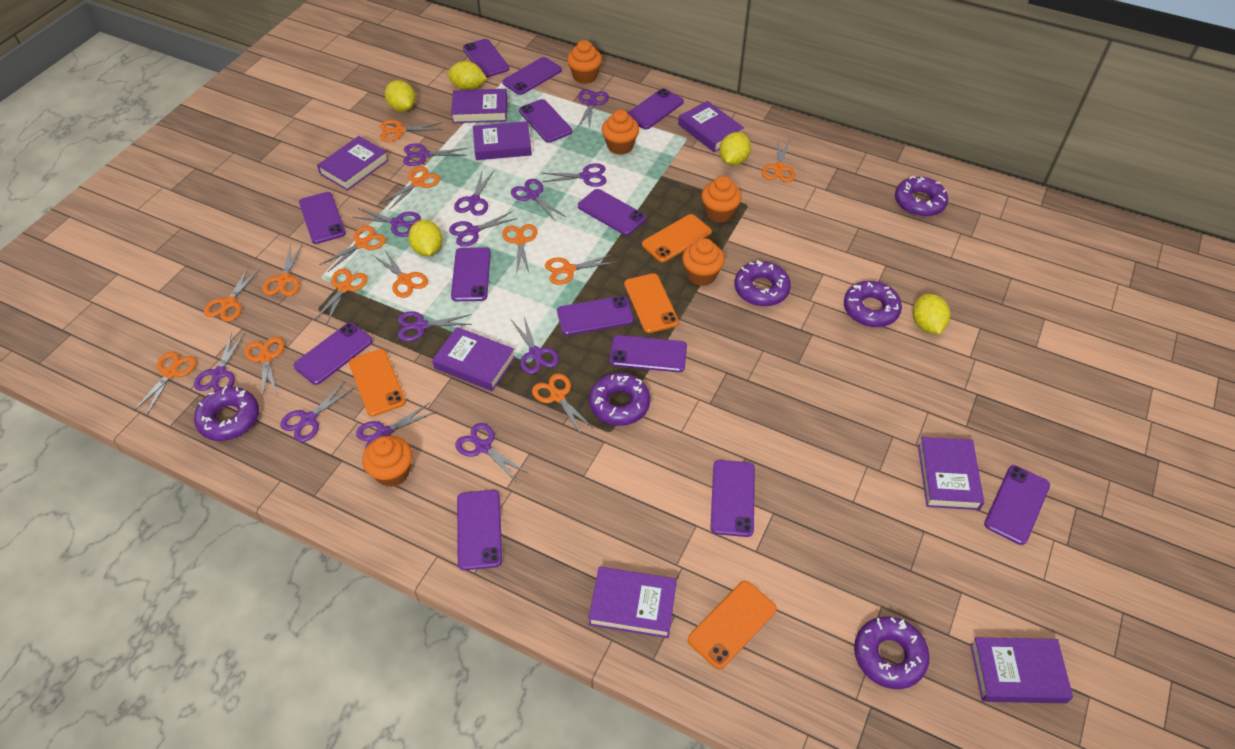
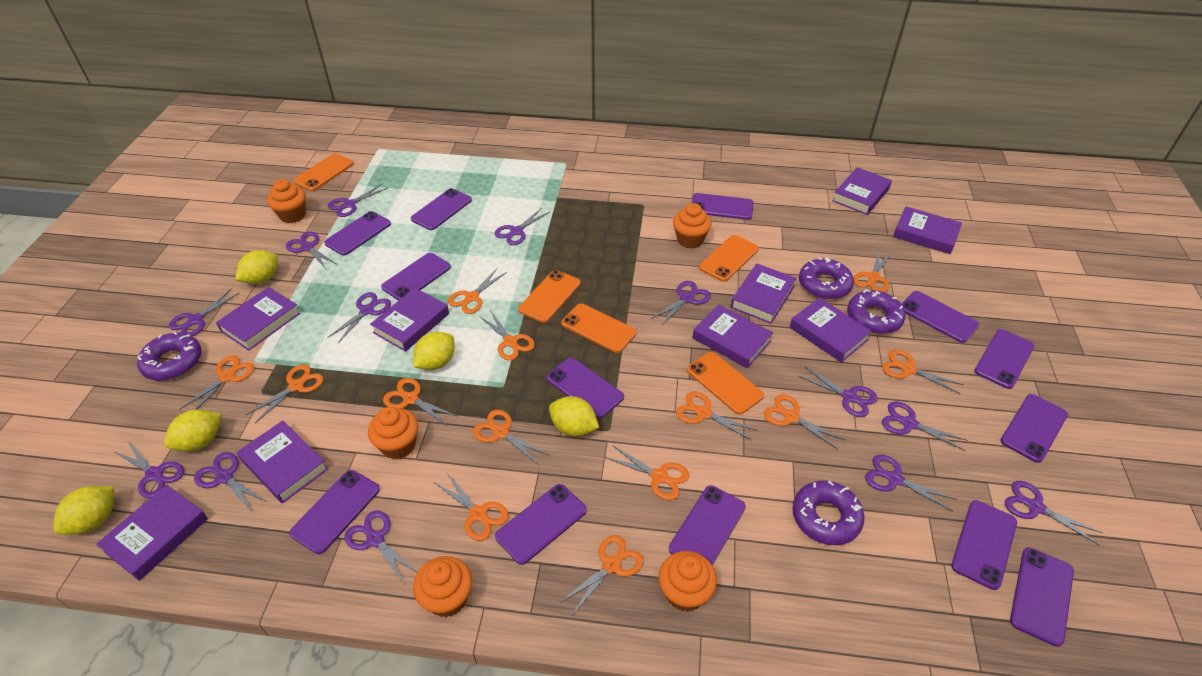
orange phone: 4 -> 5
purple book: 8 -> 9
purple donut: 6 -> 4

